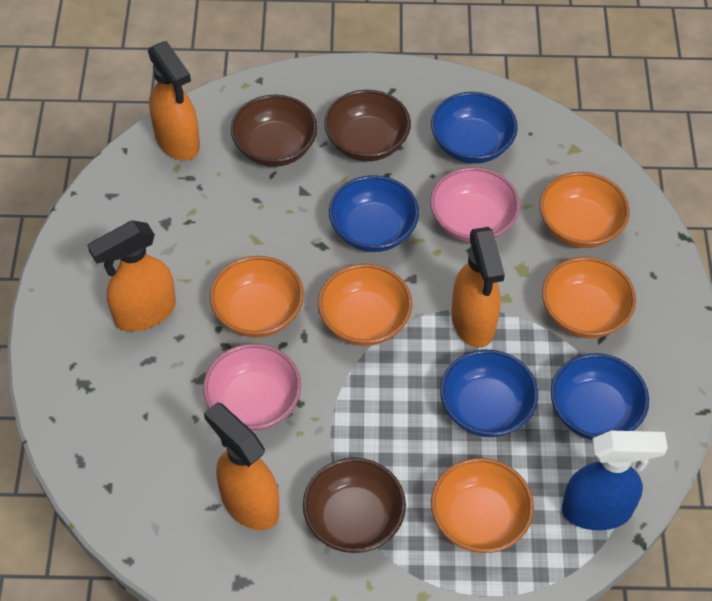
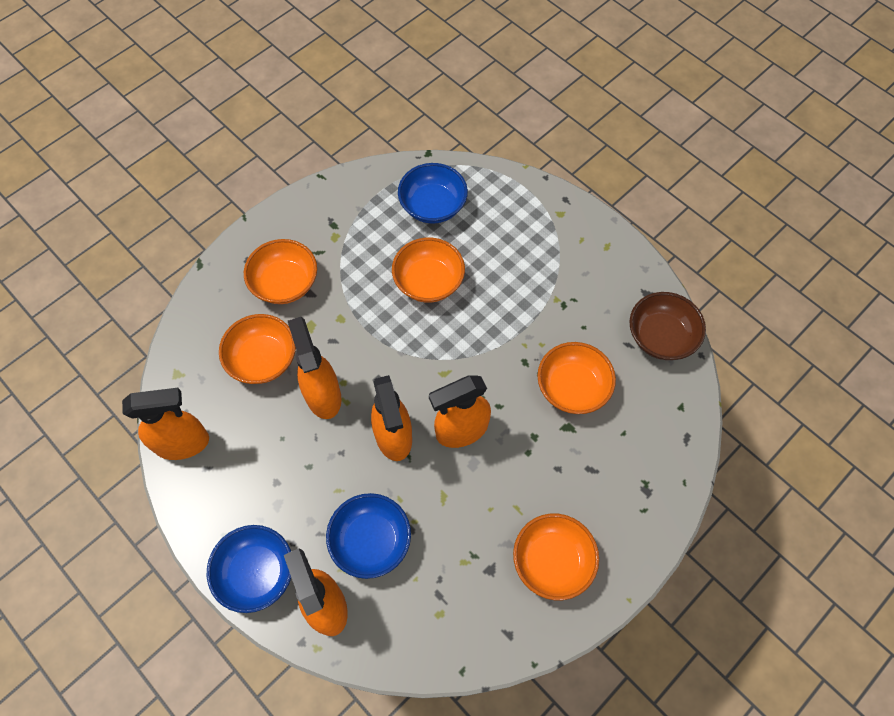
blue bowl: 4 -> 3
blue spray bottle: 1 -> 0
brown bowl: 3 -> 1
orange spray bottle: 4 -> 5
pink bowl: 2 -> 0

